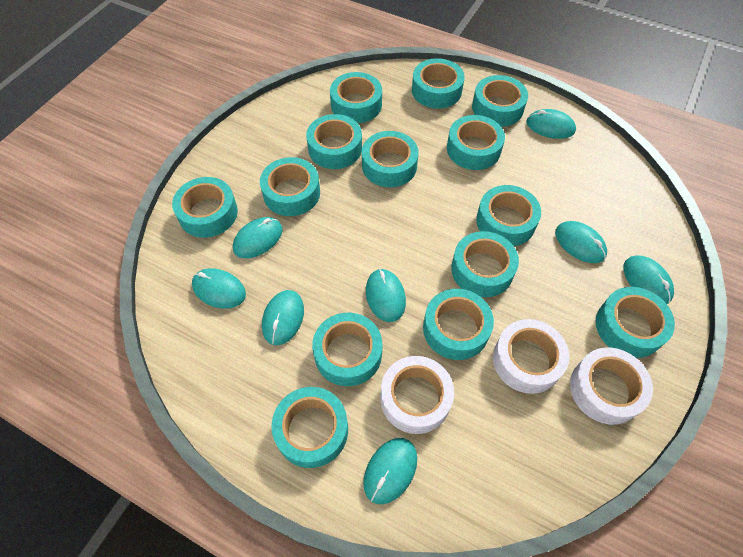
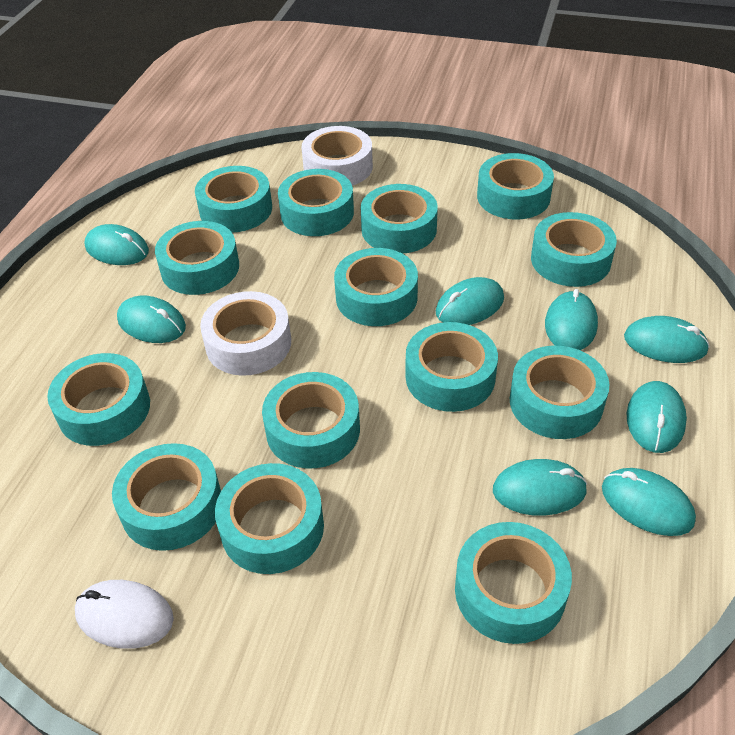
white mouse: 0 -> 1
white tape: 3 -> 2

